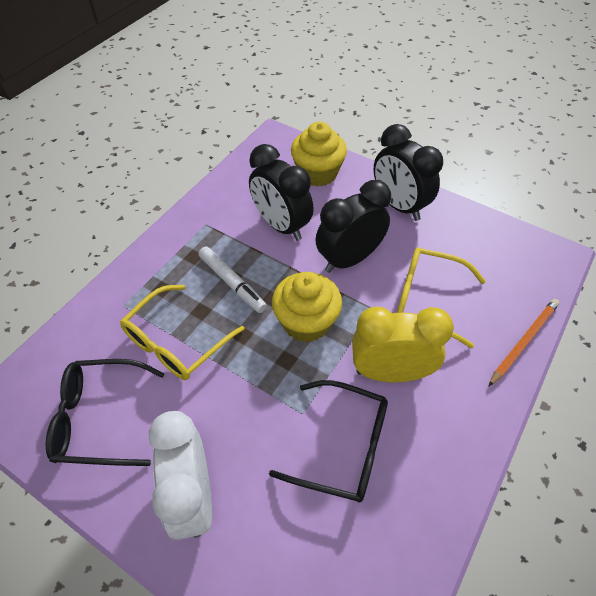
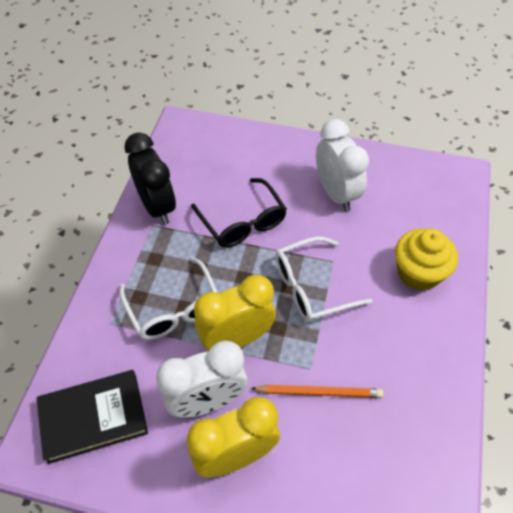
black book: 0 -> 1
black clock: 3 -> 1
black glasses: 2 -> 1
white clock: 1 -> 2
white glasses: 0 -> 2
white marker: 1 -> 0
yellow clock: 1 -> 2
yellow cupcake: 2 -> 1
yellow glasses: 2 -> 0

